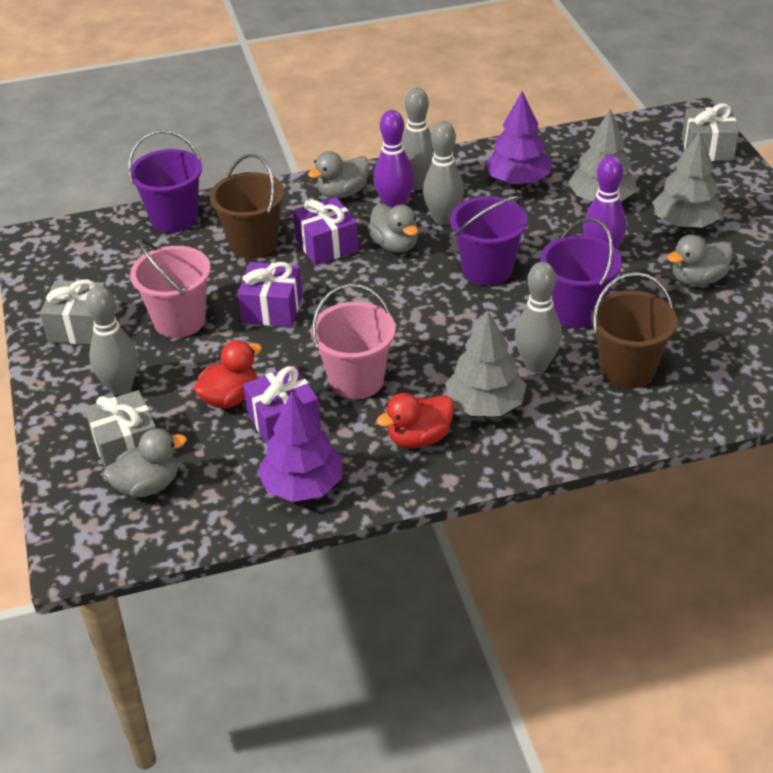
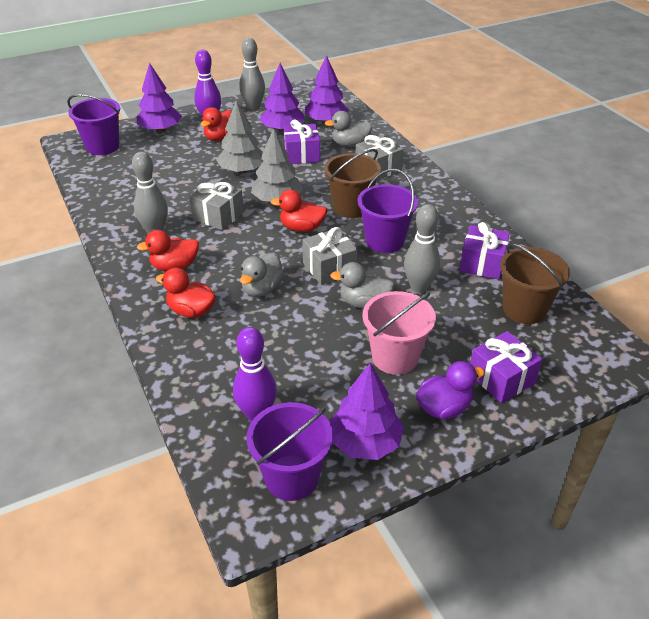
grey bowling pin: 4 -> 3
grey duck: 4 -> 3
grey tree: 3 -> 2
pink bucket: 2 -> 1
purple duck: 0 -> 1
purple tree: 2 -> 4
red duck: 2 -> 4

